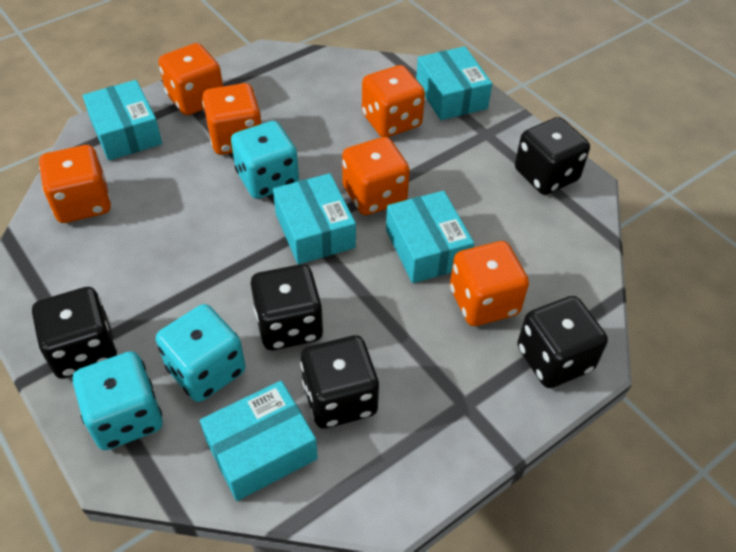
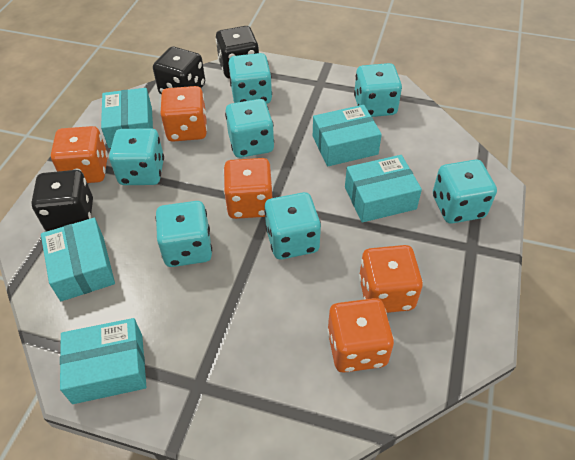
black dice: 5 -> 3
orange dice: 6 -> 5
turquoise dice: 3 -> 7

